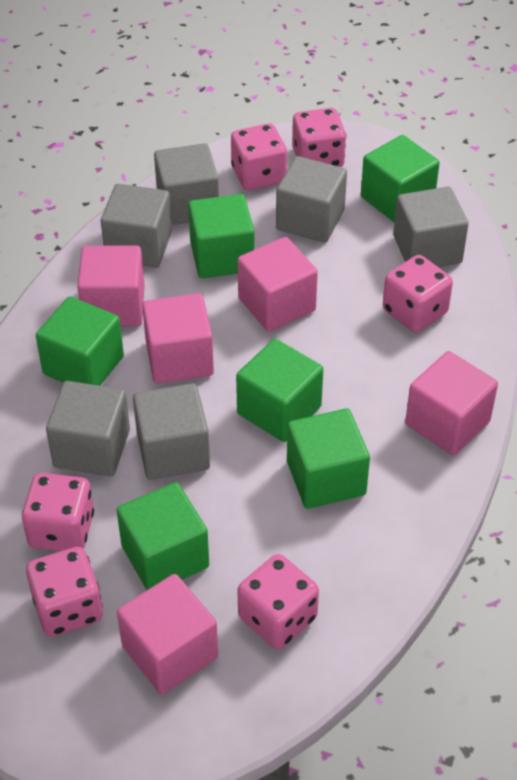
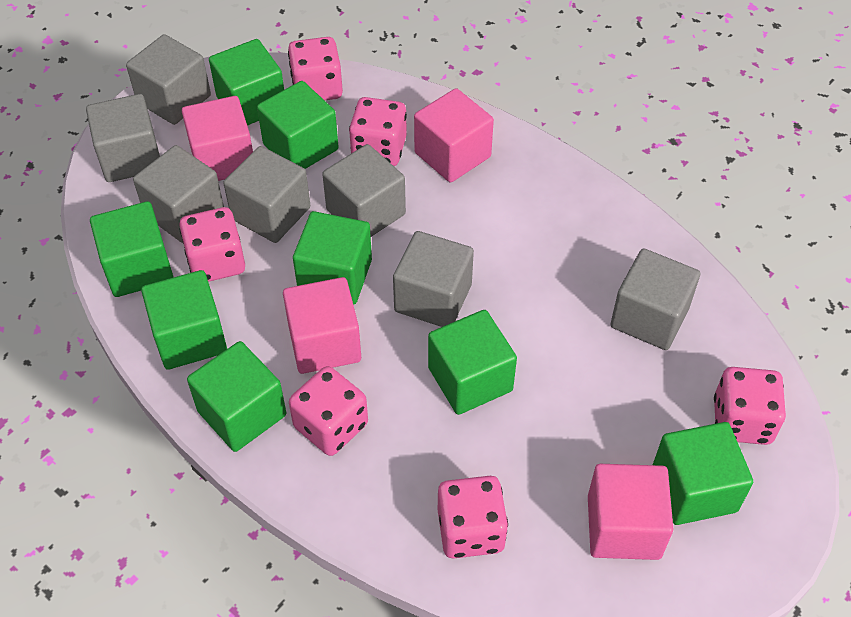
green cube: 6 -> 8
grey cube: 6 -> 7
pink cube: 5 -> 4

